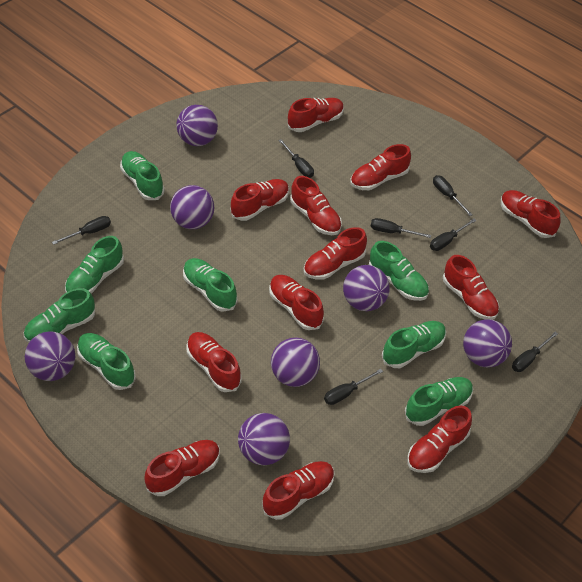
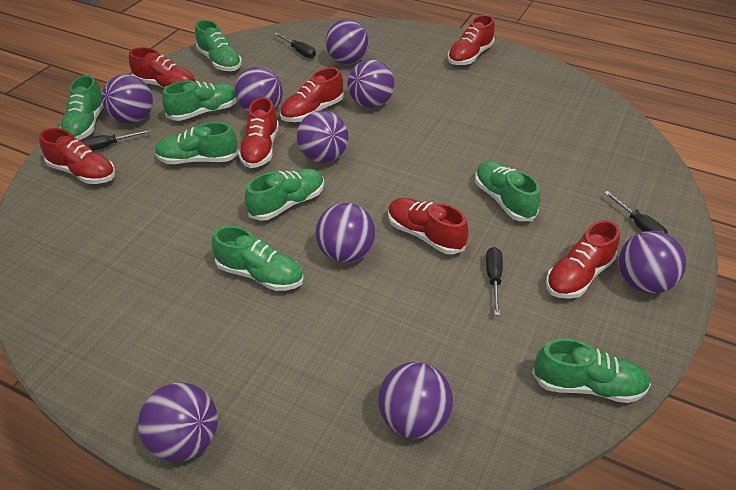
black screwdriver: 7 -> 4
purple ball: 7 -> 9
red shoe: 12 -> 7

